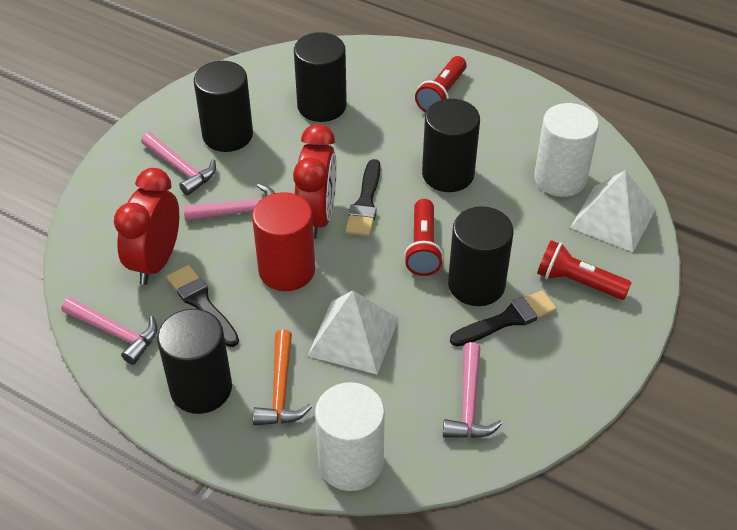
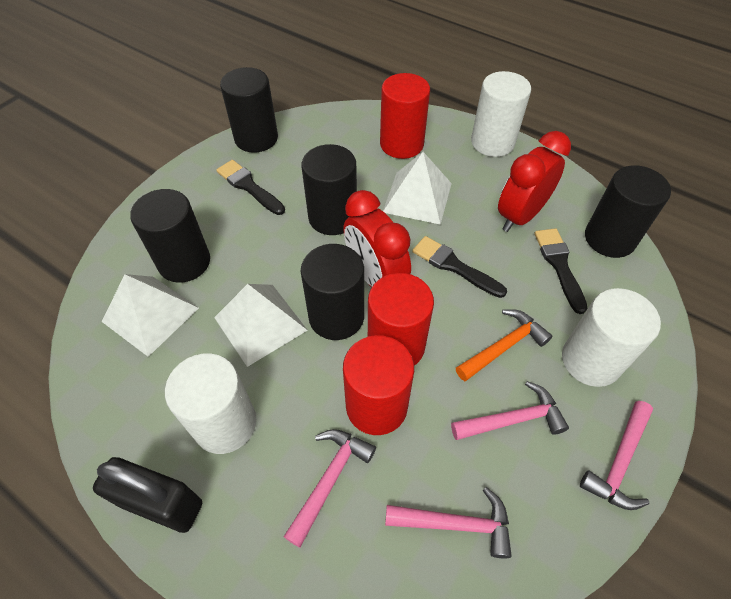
black padlock: 0 -> 1
red cylinder: 1 -> 3
red flashlight: 3 -> 0
white cylinder: 2 -> 3
white pyramid: 2 -> 3

